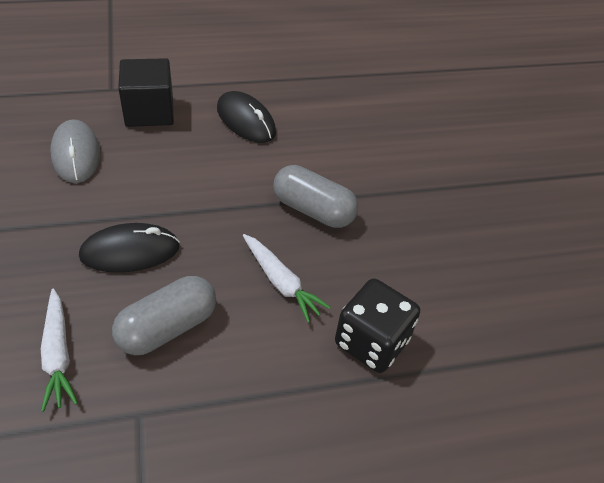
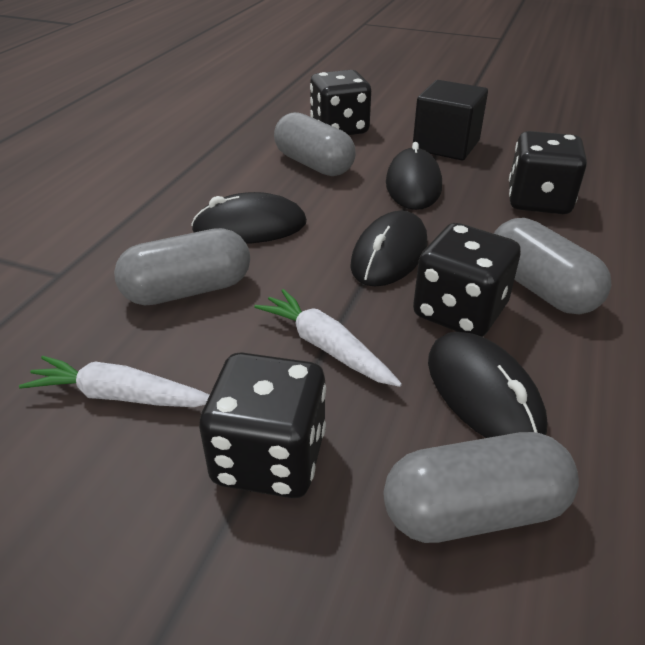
black dice: 1 -> 4
black mouse: 2 -> 4
grey capsule: 2 -> 4
grey mouse: 1 -> 0

